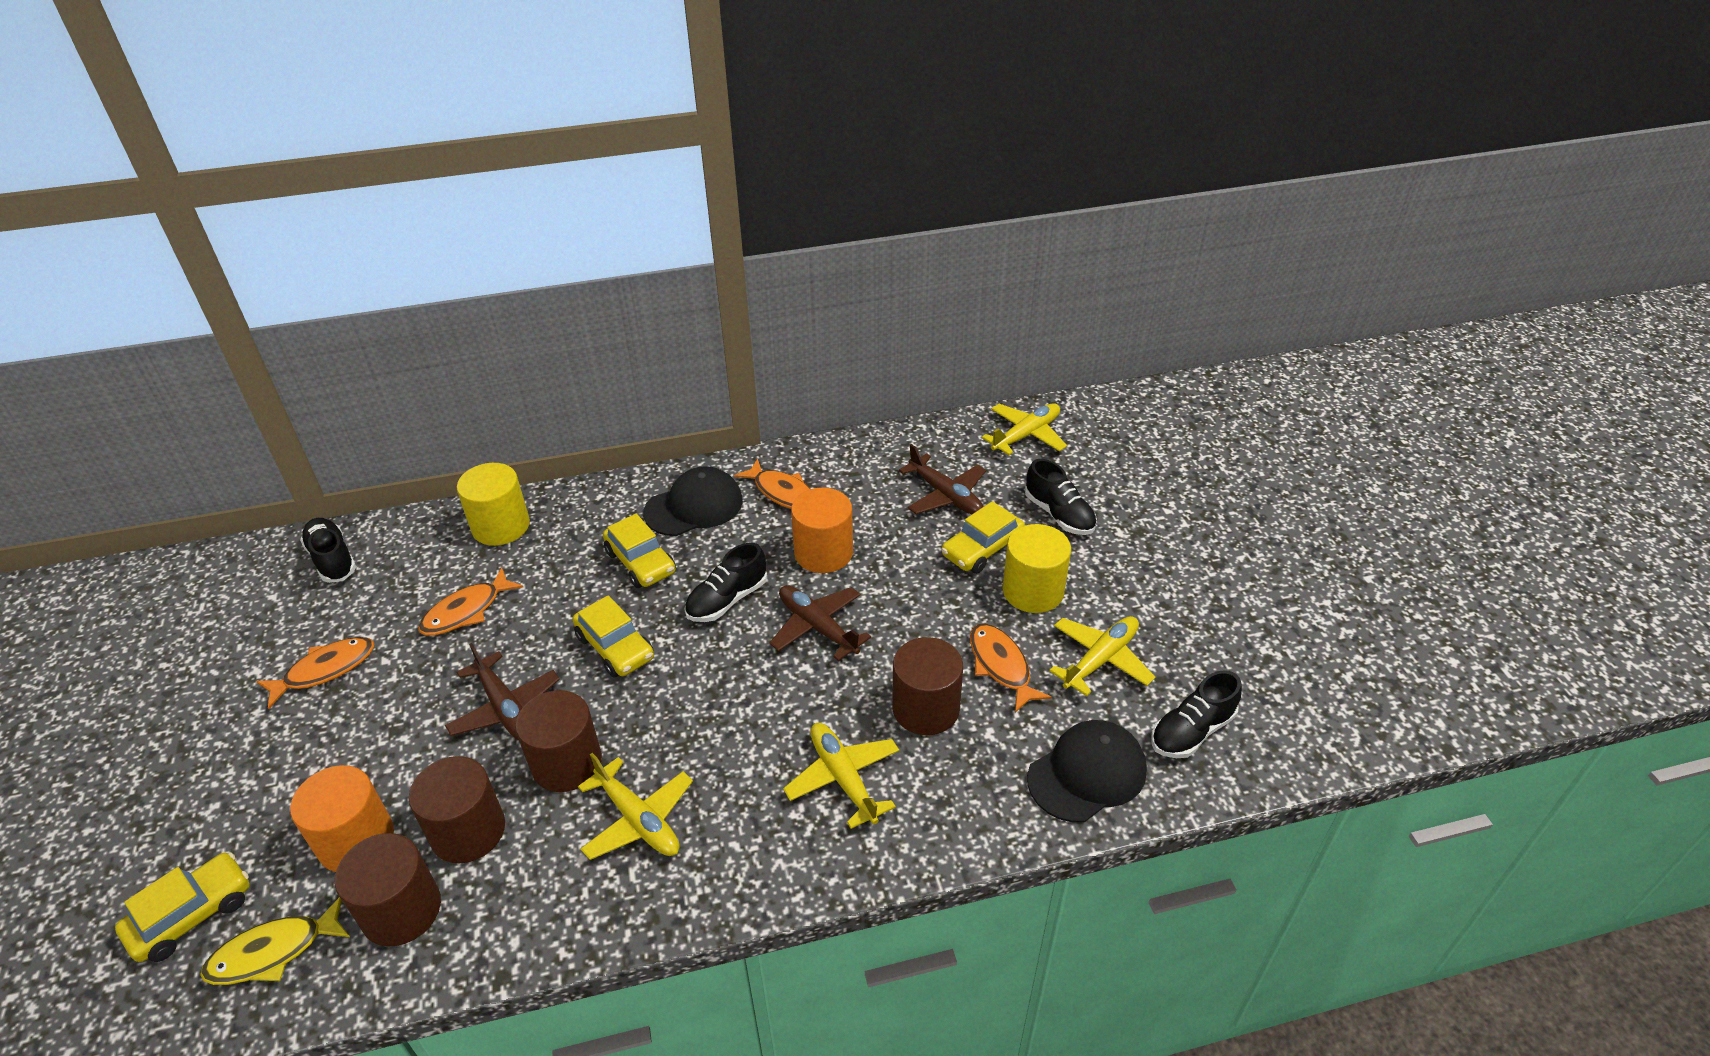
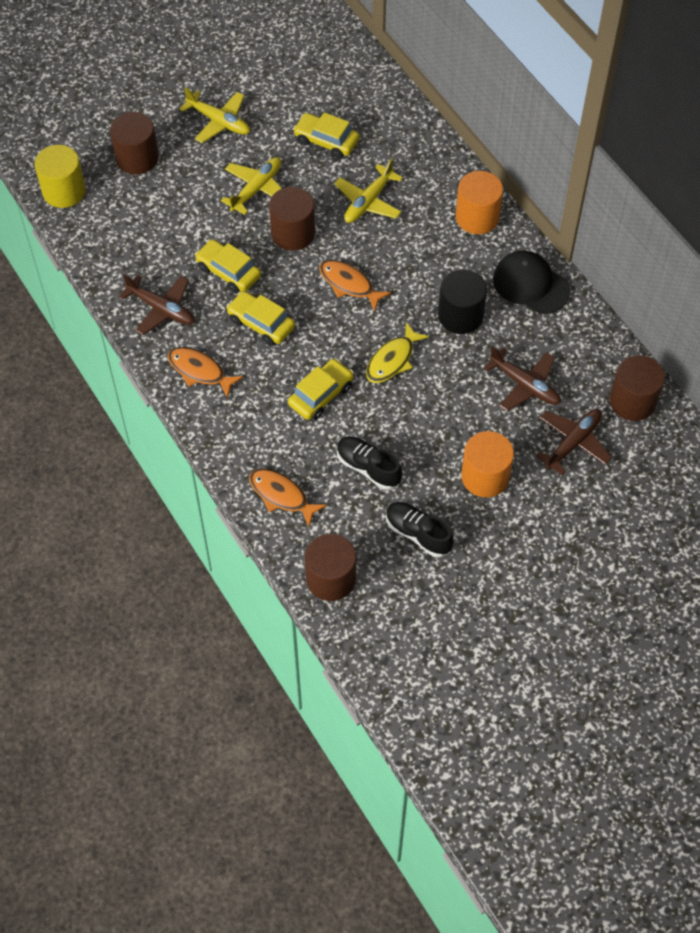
black cap: 2 -> 1
black cylinder: 0 -> 1
black shoe: 4 -> 2
orange fish: 4 -> 3
yellow cylinder: 2 -> 1
yellow plane: 4 -> 3

